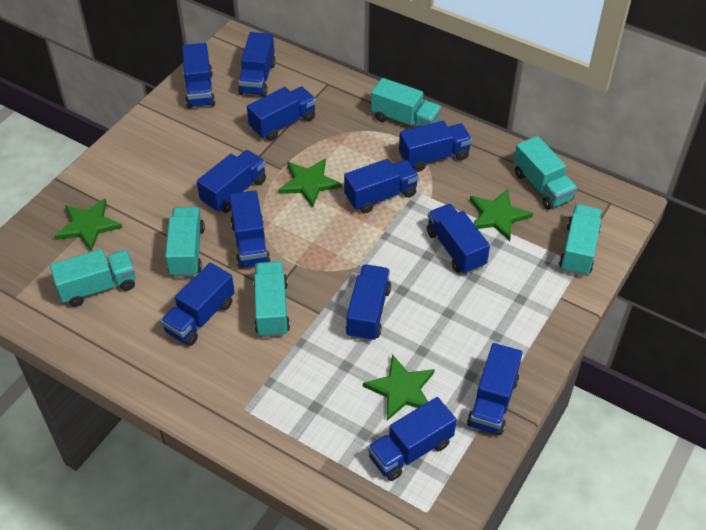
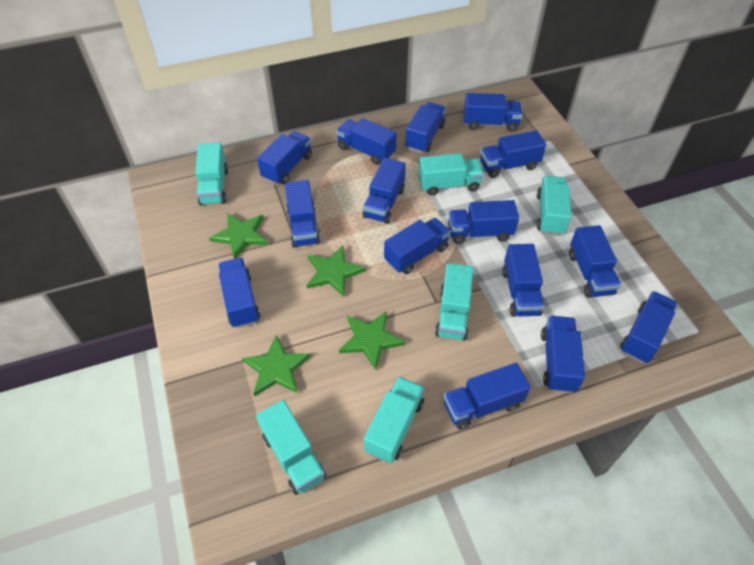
blue truck: 12 -> 15

